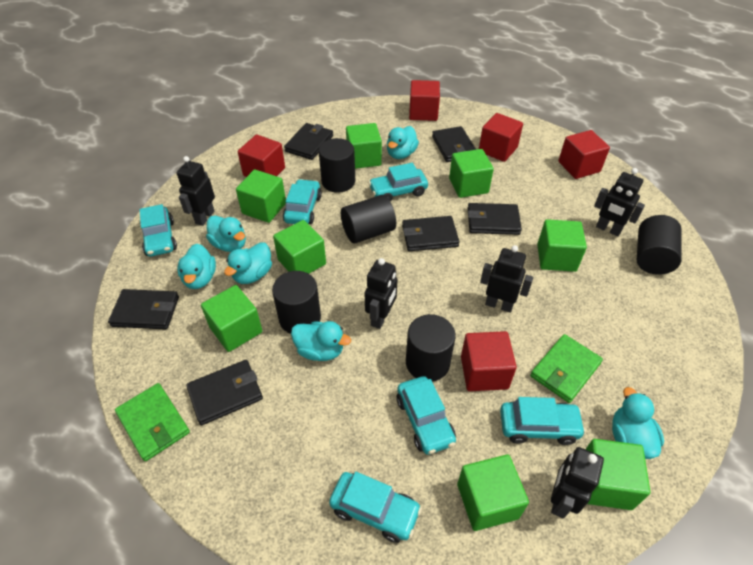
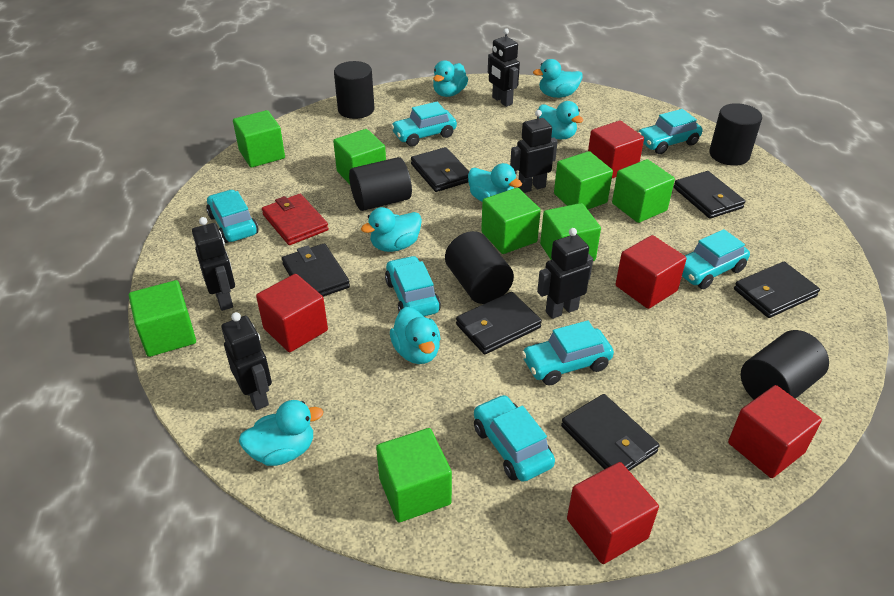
green wallet: 2 -> 0
red wallet: 0 -> 1
turquoise car: 6 -> 7
turquoise duck: 6 -> 7

